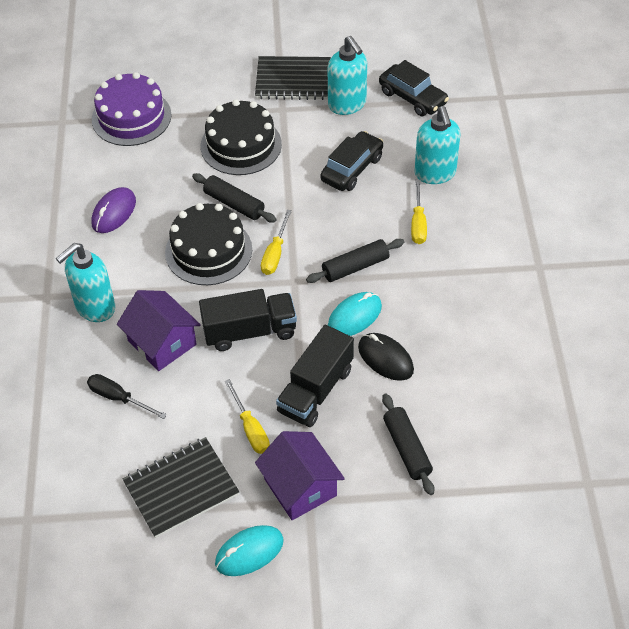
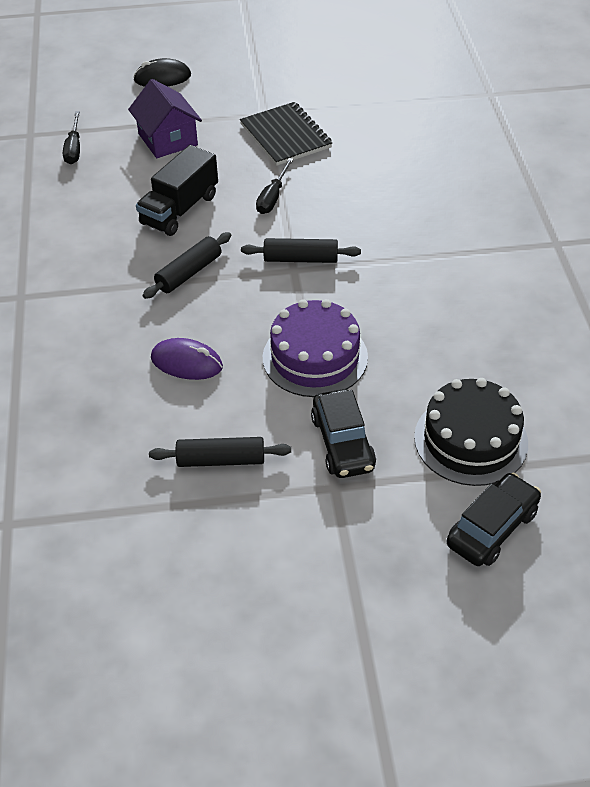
black cake: 2 -> 1
black notebook: 2 -> 1
black screwdriver: 1 -> 2
black truck: 2 -> 1
purple house: 2 -> 1
turquoise mouse: 2 -> 0
turquoise soap dispenser: 3 -> 0
yellow screwdriver: 3 -> 0

